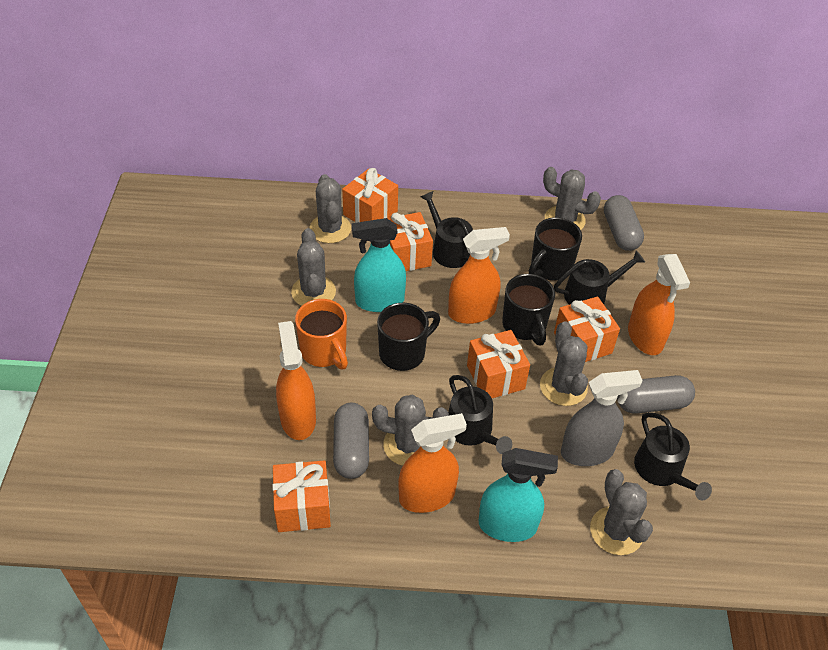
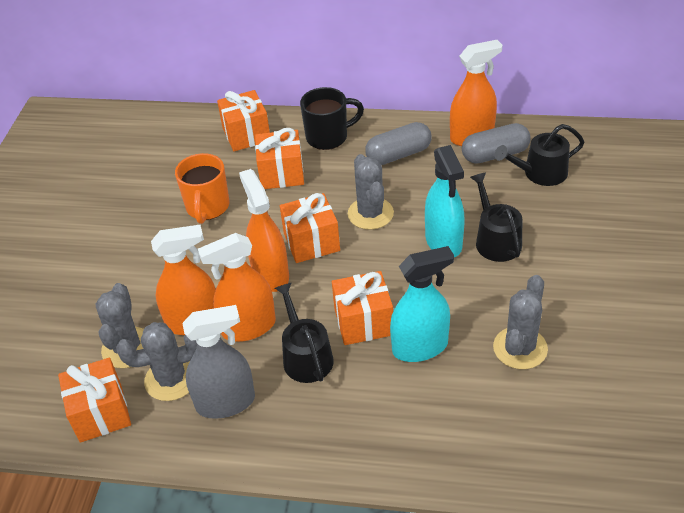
black mug: 3 -> 1
black watering can: 4 -> 3
grey cactus: 6 -> 4
grey capsule: 3 -> 2

